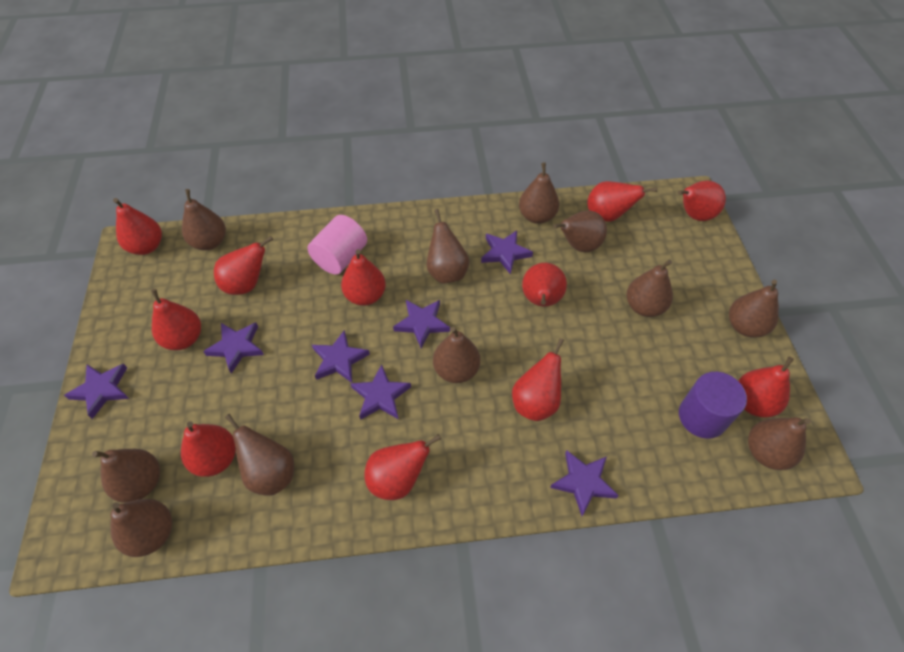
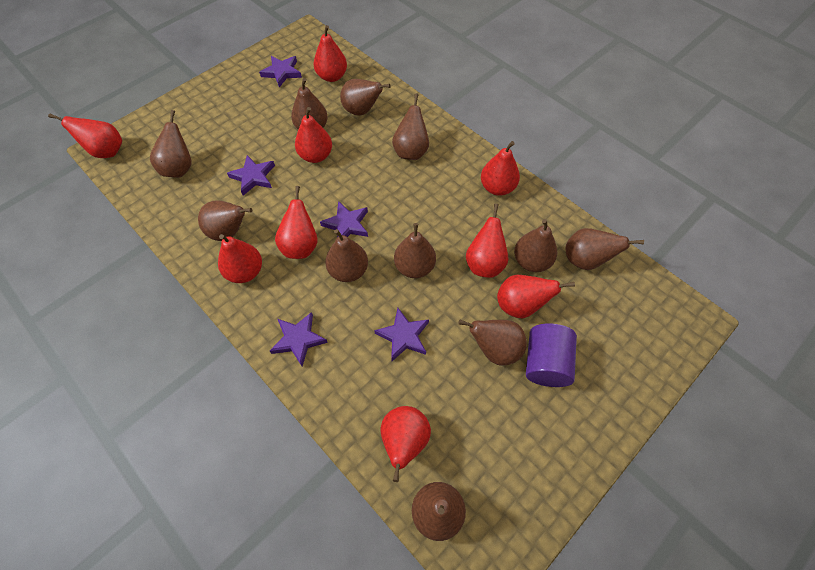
pink cylinder: 1 -> 0
purple star: 7 -> 5
red pear: 11 -> 9

